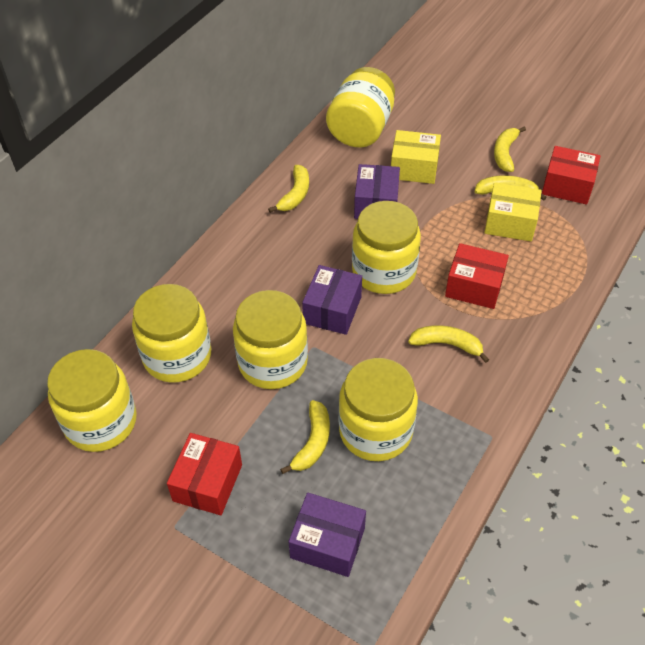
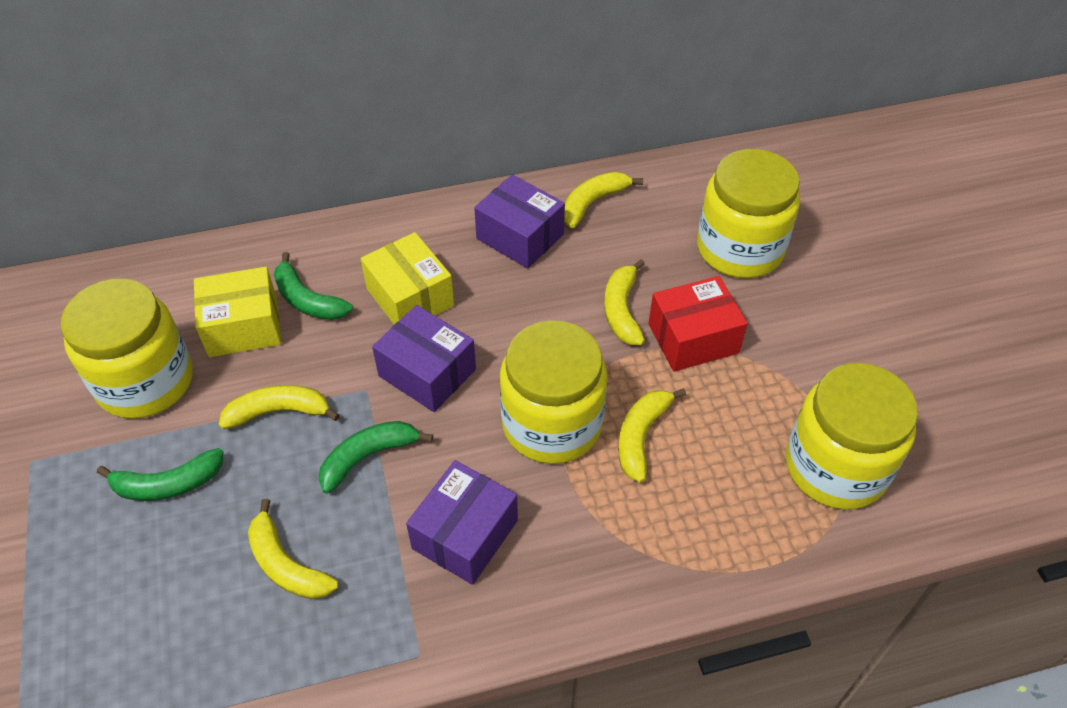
green banana: 0 -> 3
red box: 3 -> 1
yellow jar: 6 -> 4

